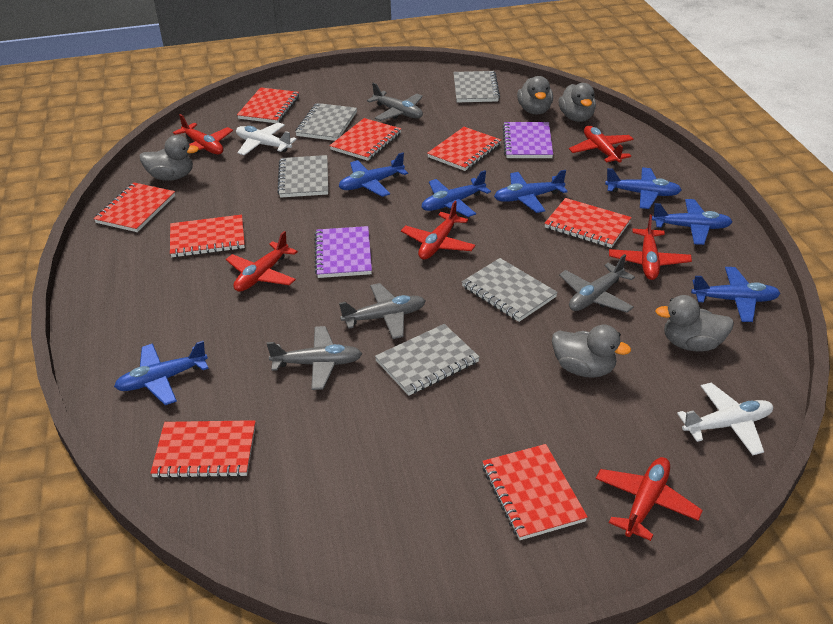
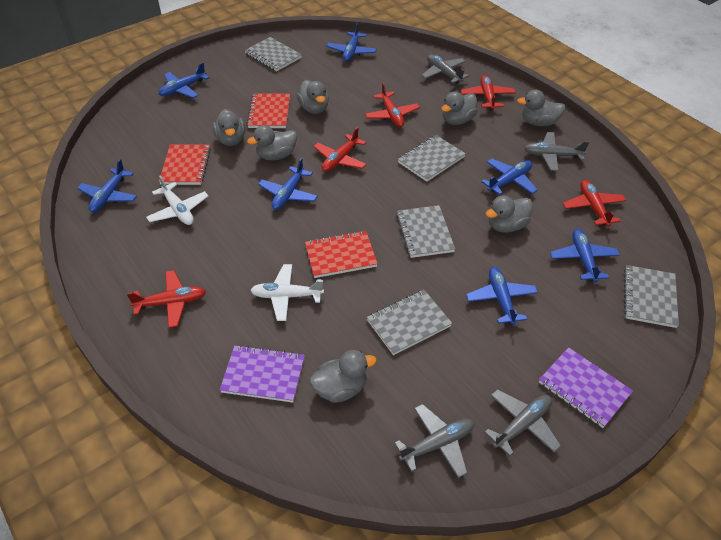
grey duck: 5 -> 7
red notebook: 8 -> 3
red plane: 6 -> 5

